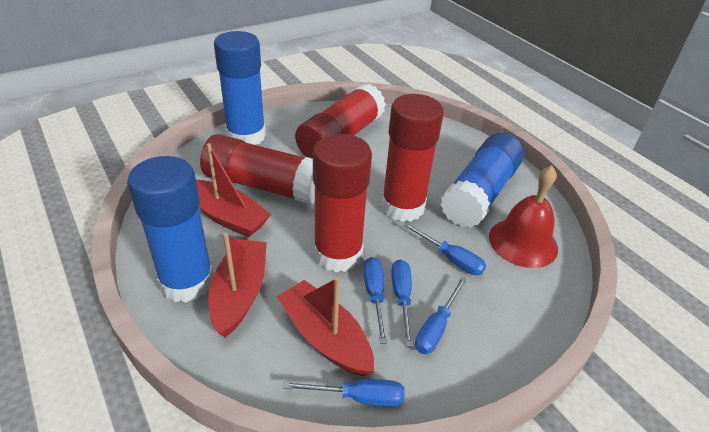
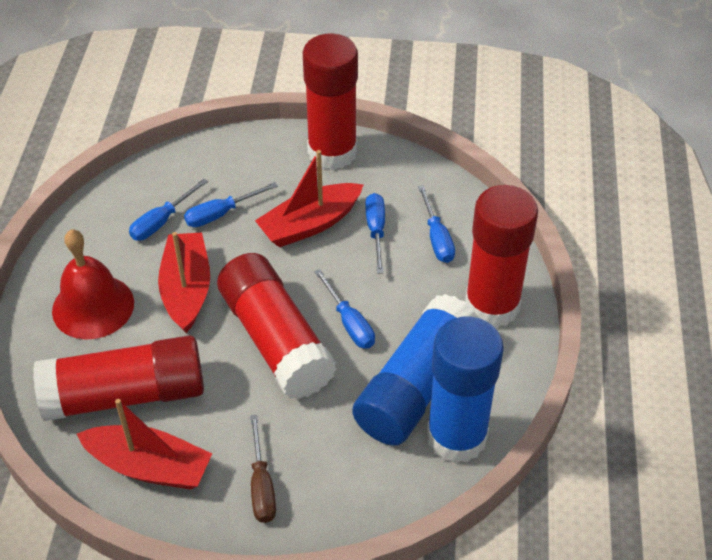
blue glue stick: 3 -> 2
brown screwdriver: 0 -> 1

